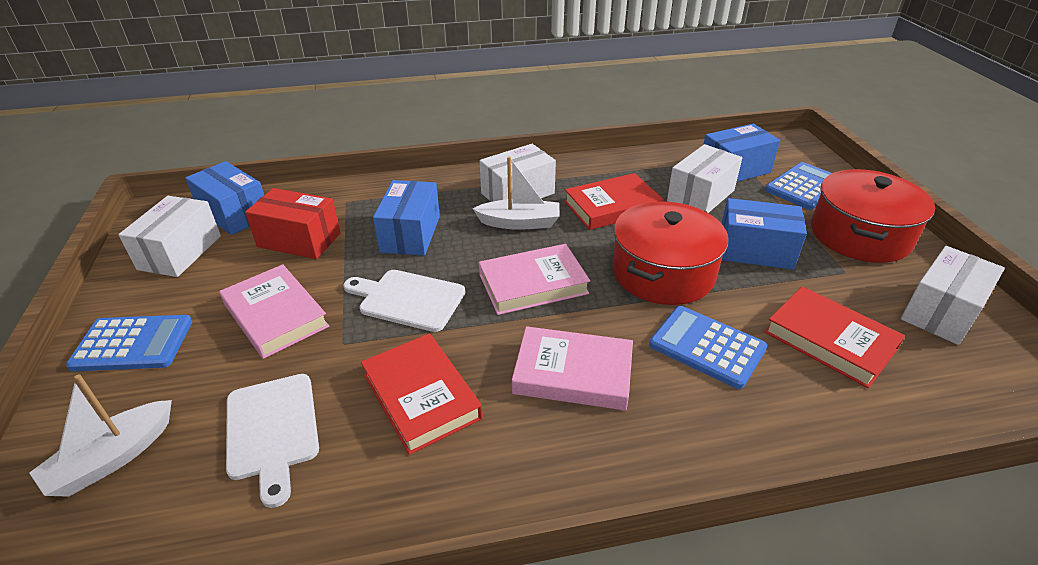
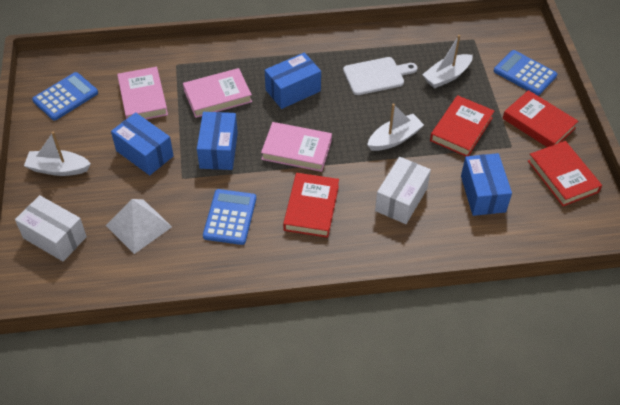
red book: 3 -> 4
red box: 1 -> 0
red pot: 2 -> 0
white boat: 2 -> 3
white box: 4 -> 2
white cutting board: 2 -> 1
white pyramid: 0 -> 1

